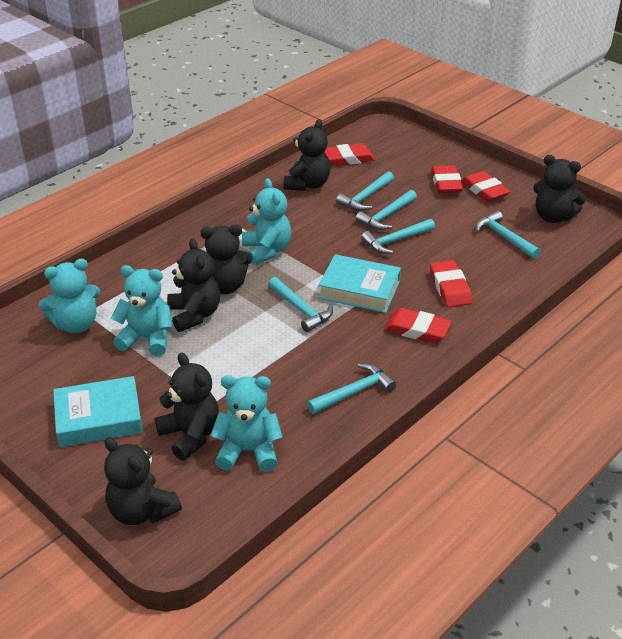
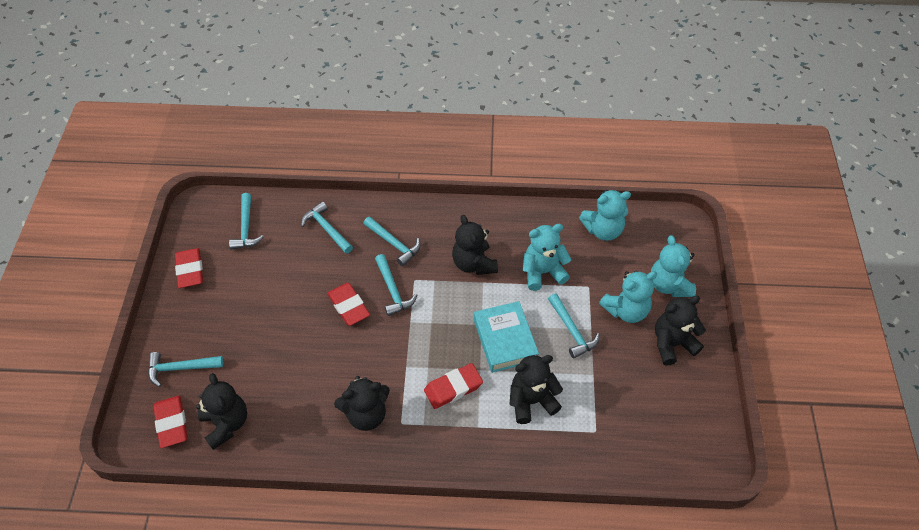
black teddy bear: 6 -> 5
red eraser: 5 -> 4
turquoise book: 2 -> 1

